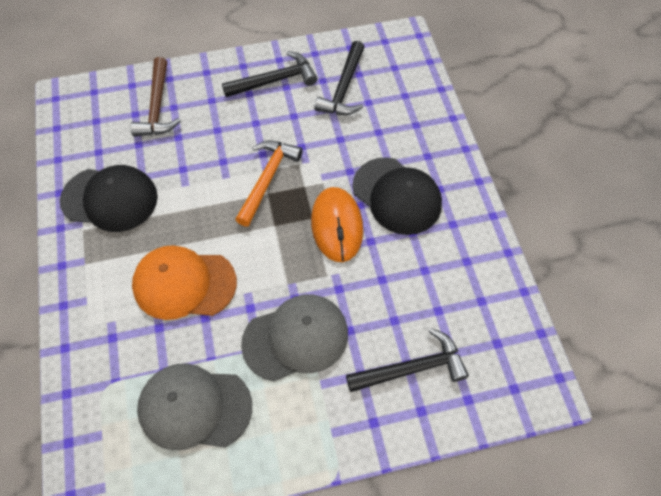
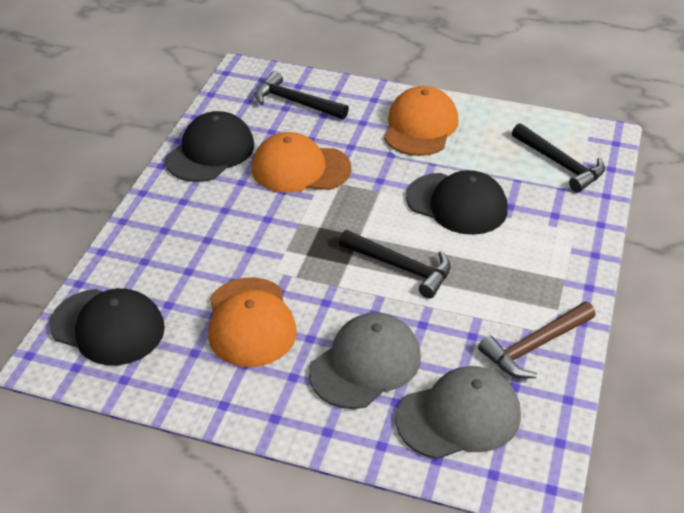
black cap: 2 -> 3
orange cap: 1 -> 3
orange hammer: 1 -> 0
orange mouse: 1 -> 0

